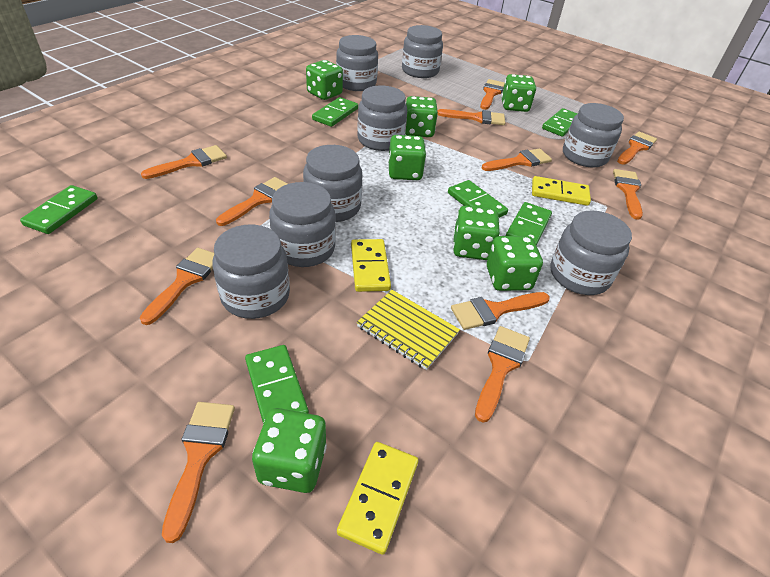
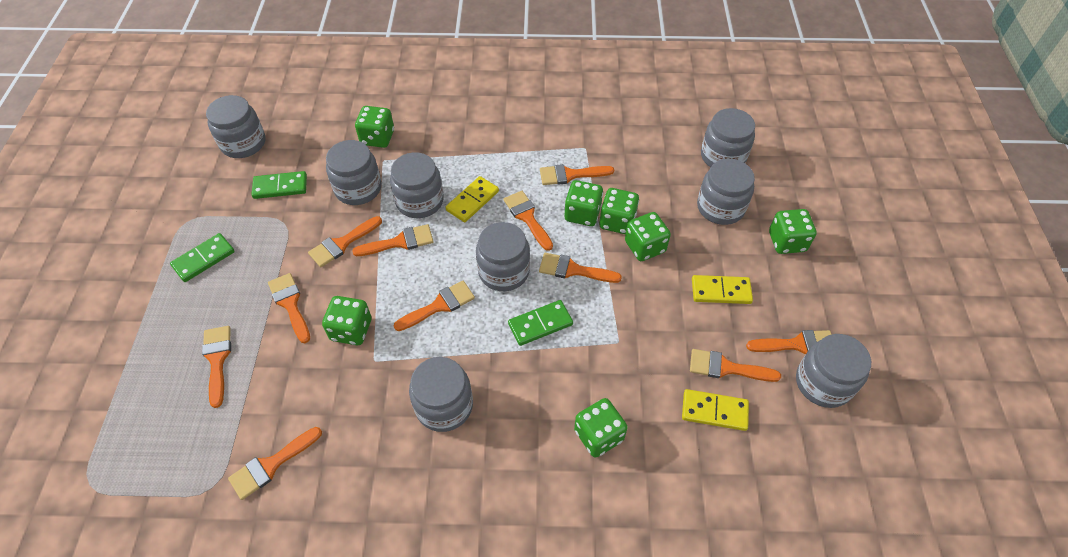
green domino: 6 -> 3
yellow notebook: 1 -> 0

